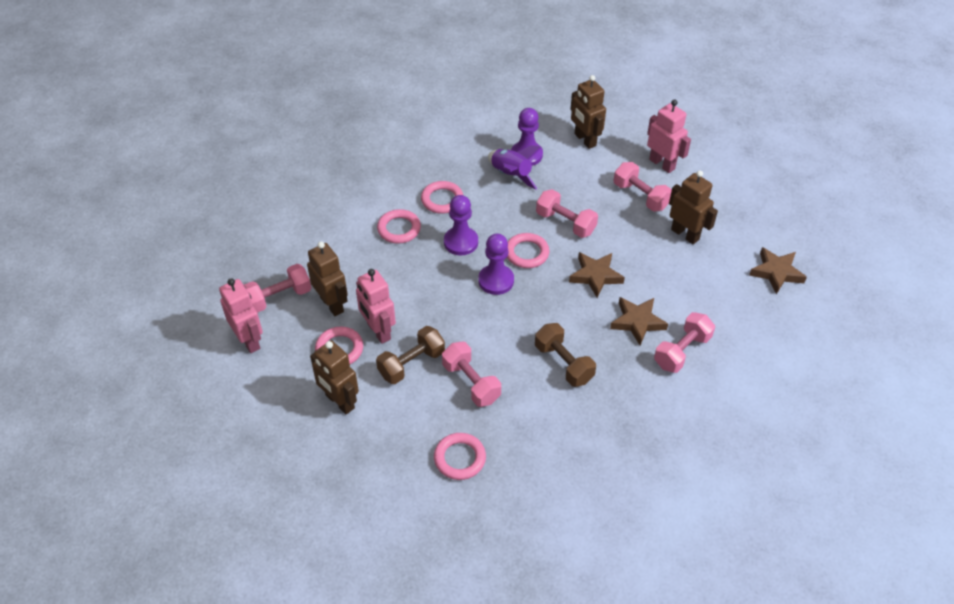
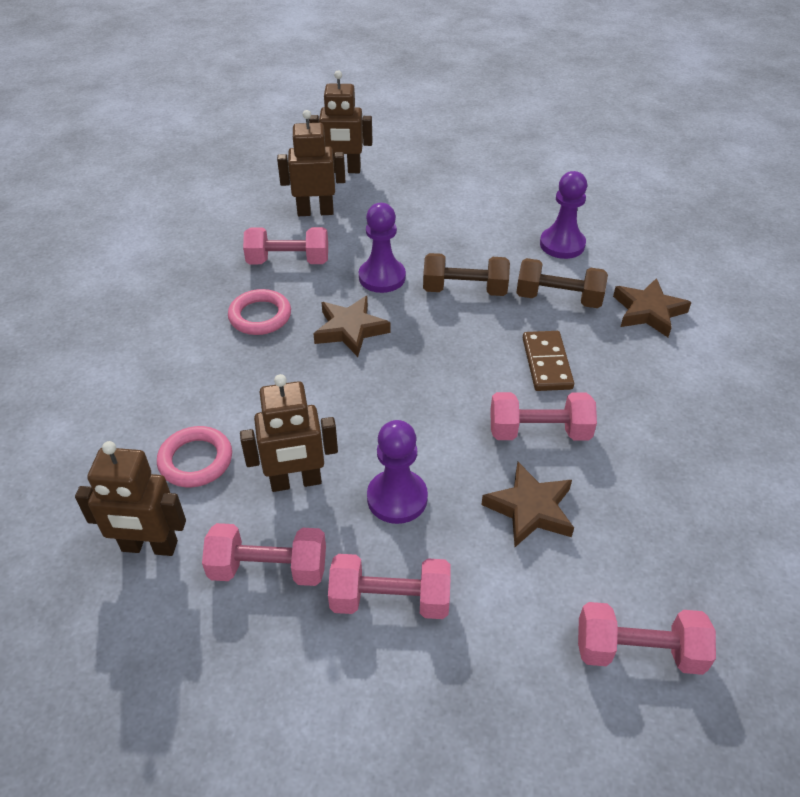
brown domino: 0 -> 1
pink ring: 5 -> 2
pink robot: 3 -> 0
purple rocket: 1 -> 0

